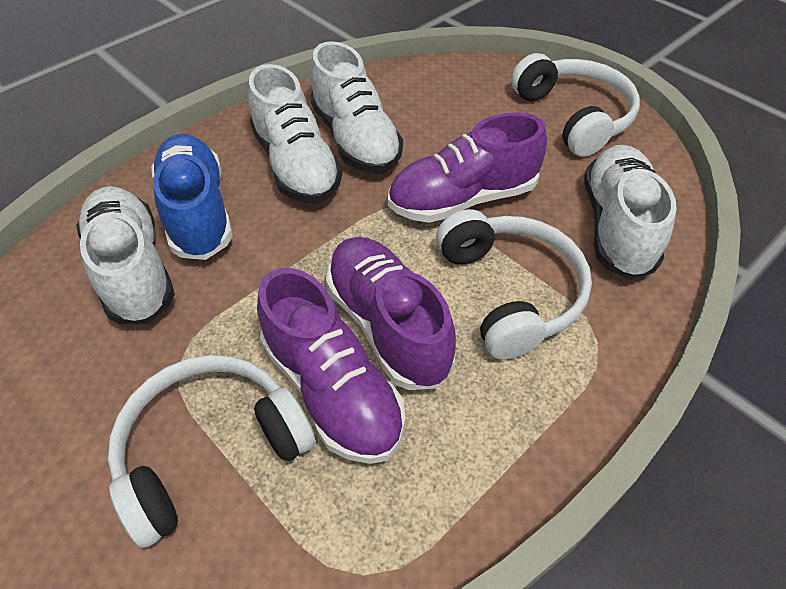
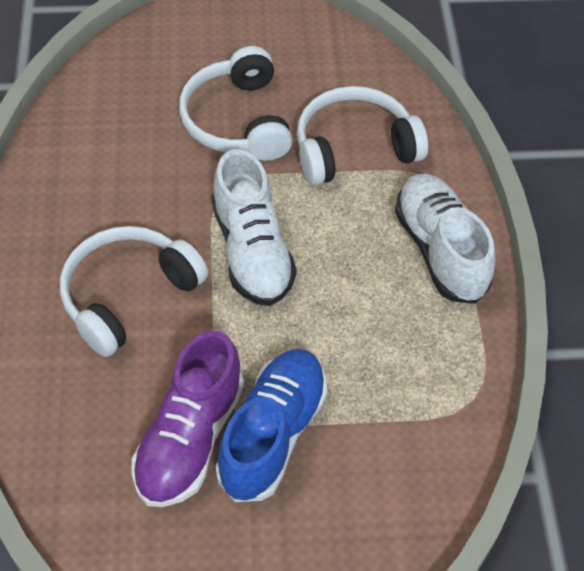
purple shoe: 3 -> 1
white shoe: 4 -> 2

